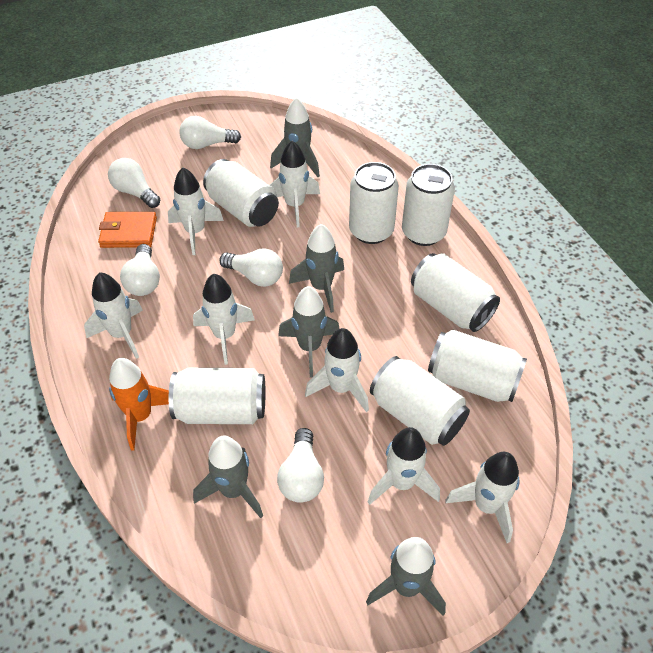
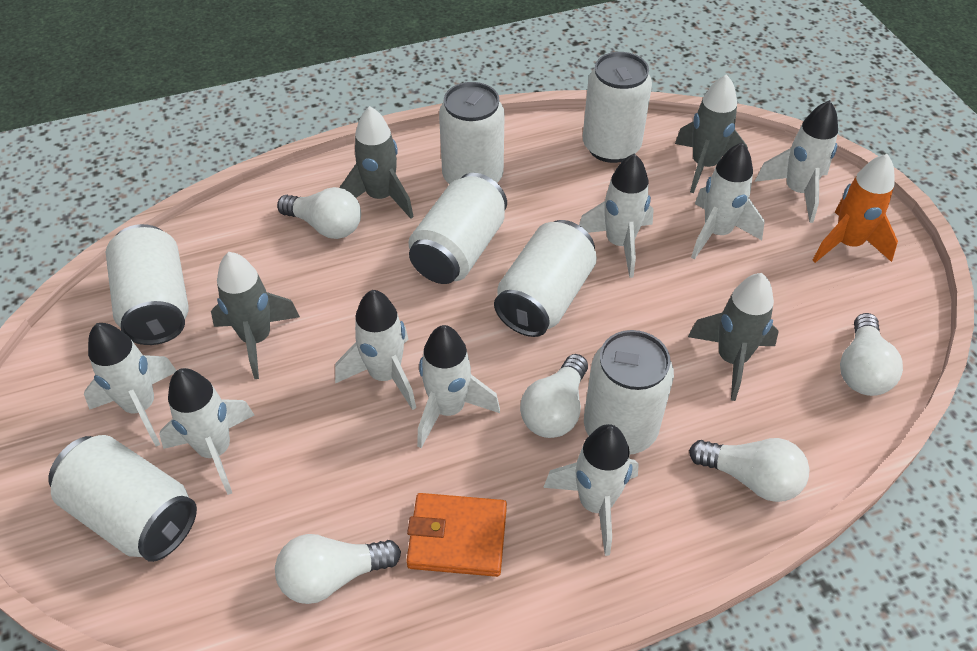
grey rocket: 5 -> 4
white rocket: 7 -> 8

